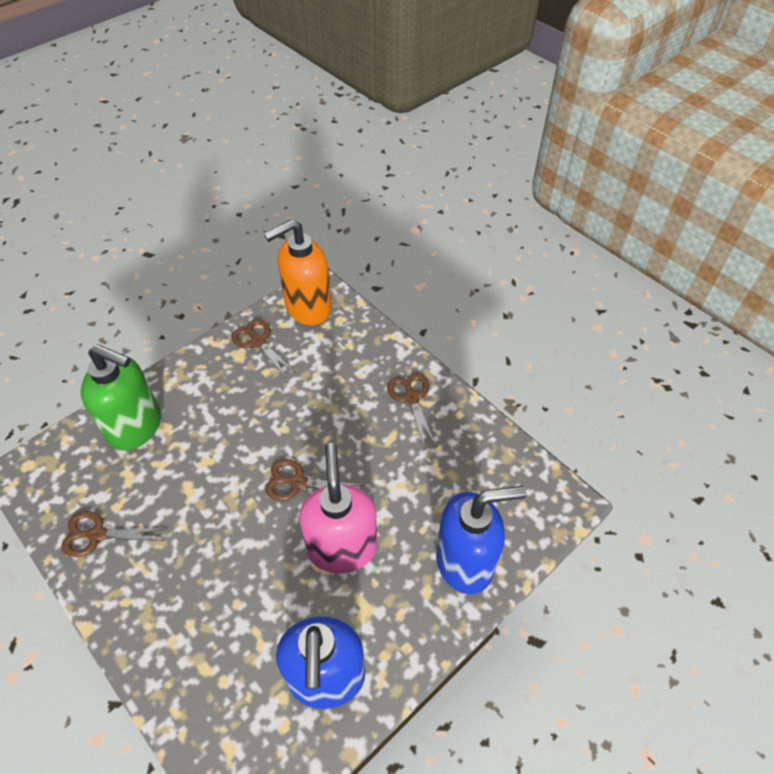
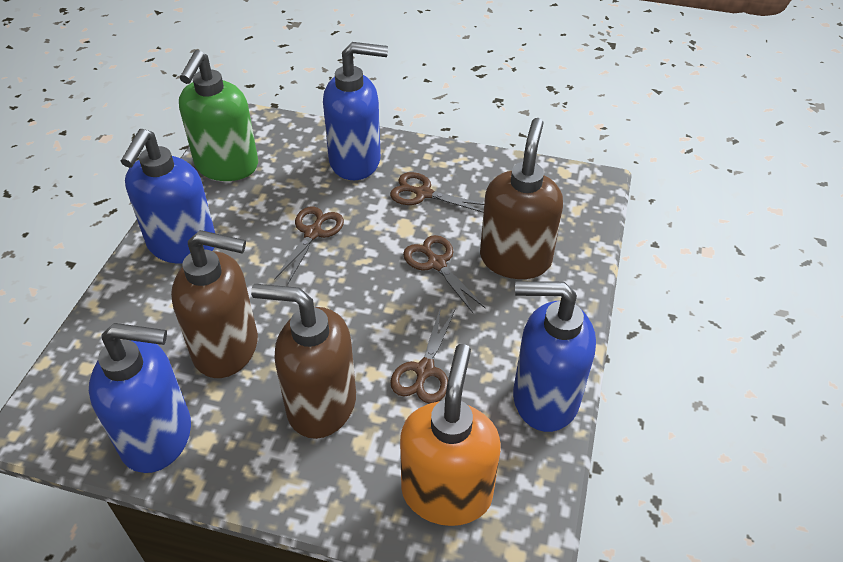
blue soap dispenser: 2 -> 4
brown soap dispenser: 0 -> 3
pink soap dispenser: 1 -> 0

